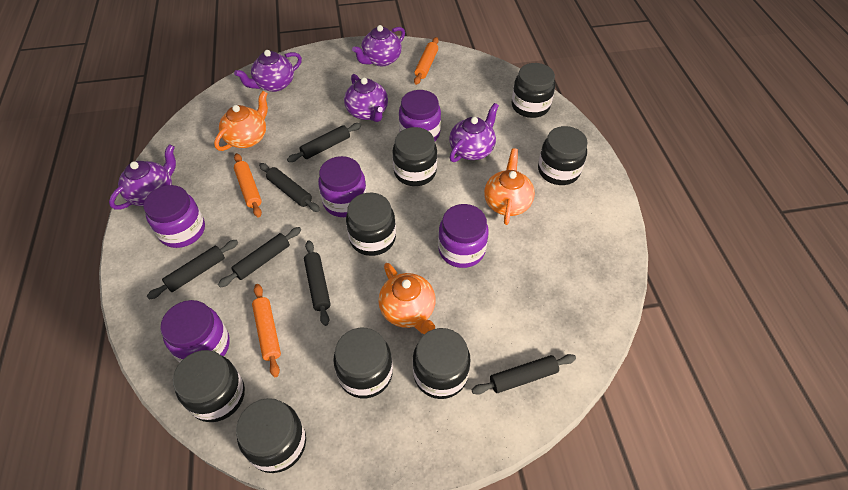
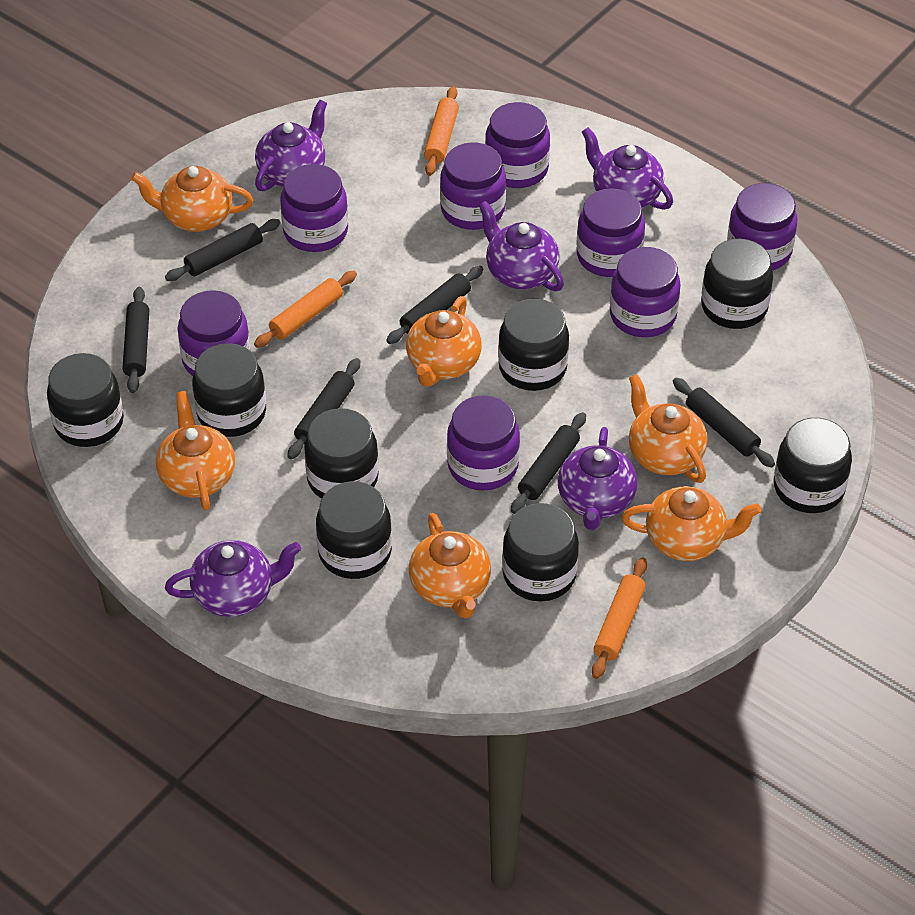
orange teapot: 3 -> 6
purple jar: 5 -> 8

